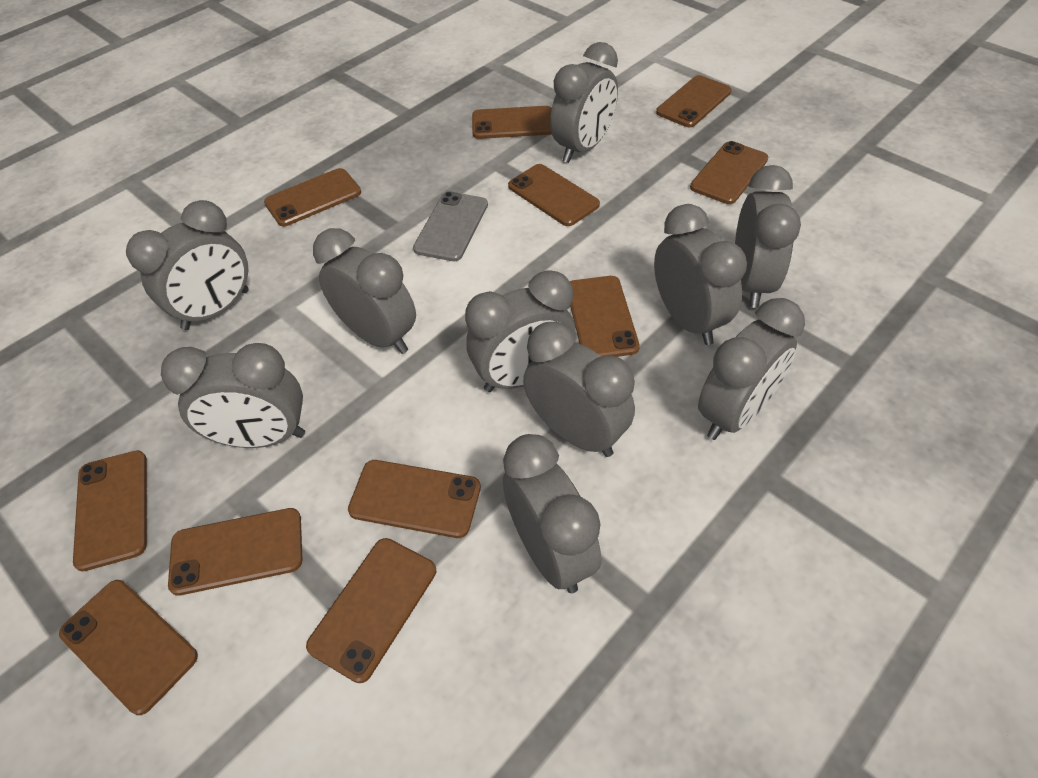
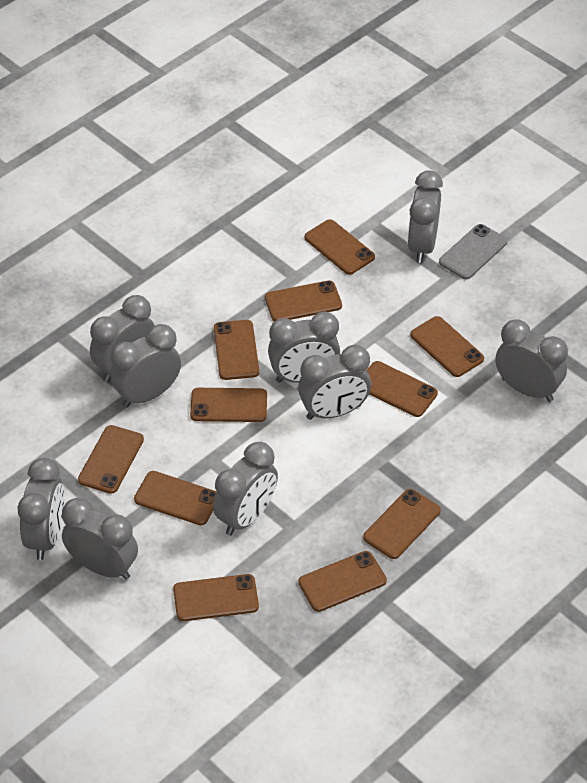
grey clock: 10 -> 9

